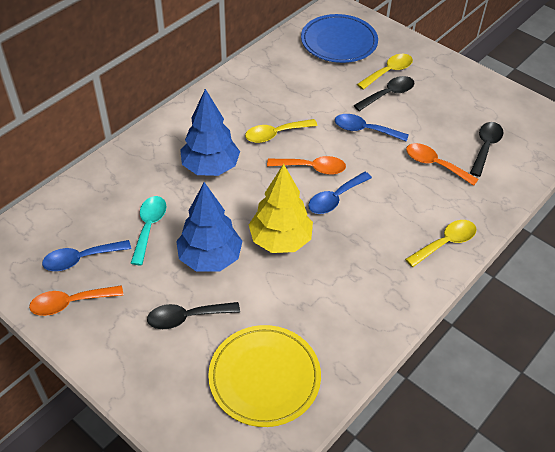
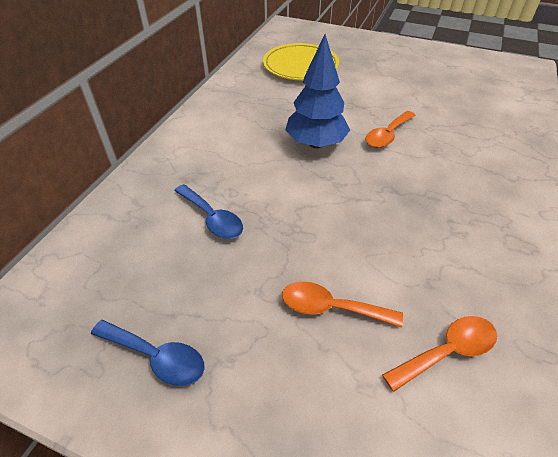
black spoon: 3 -> 0
blue plate: 1 -> 0
blue spoon: 3 -> 2
blue tree: 2 -> 1
turquoise spoon: 1 -> 0
yellow spoon: 3 -> 0
yellow tree: 1 -> 0

